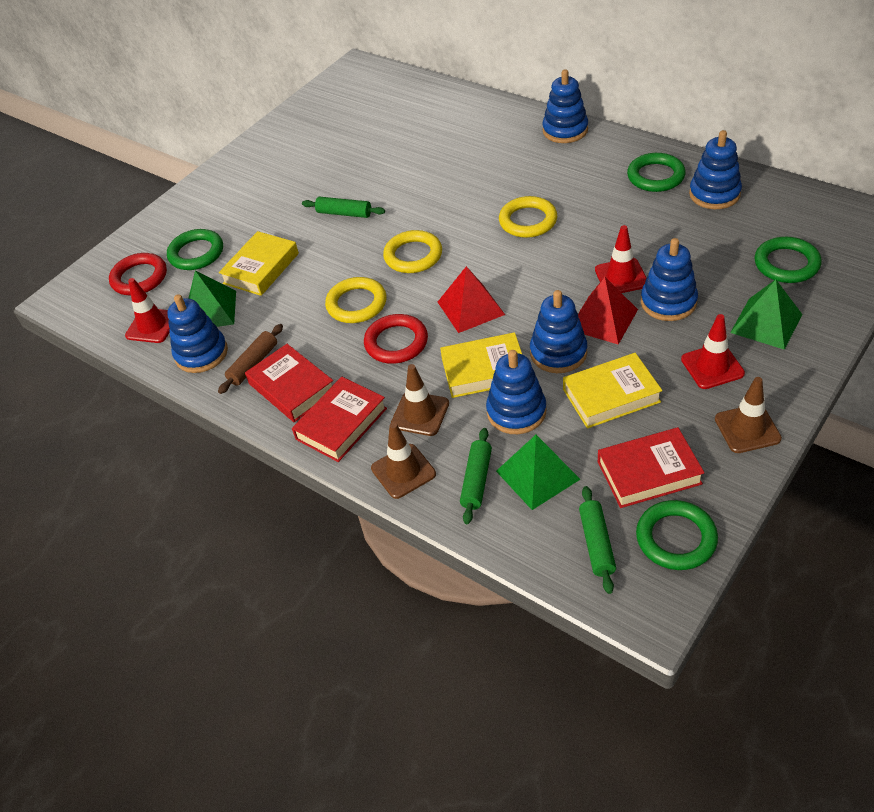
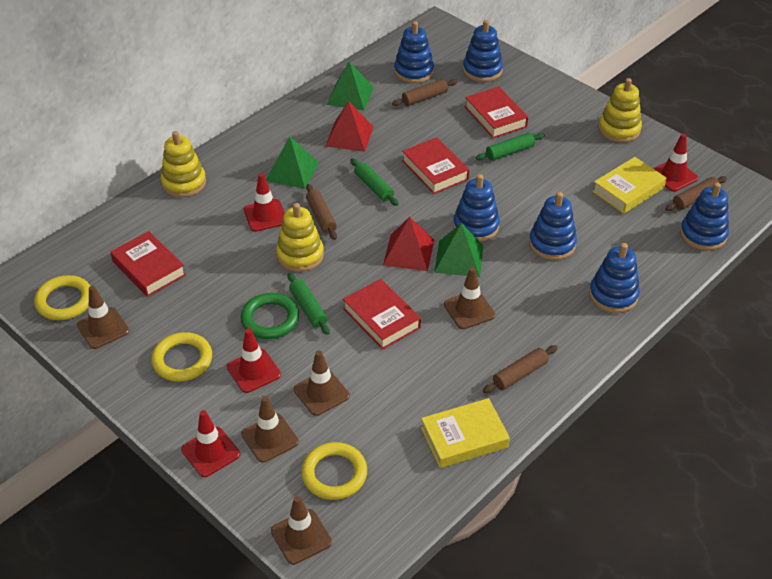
brown rolling pin: 1 -> 4
brown traffic cone: 3 -> 5
green ring: 4 -> 1
red book: 3 -> 4
red ring: 2 -> 0
red traffic cone: 3 -> 4
yellow book: 3 -> 2
yellow stacking toy: 0 -> 3

